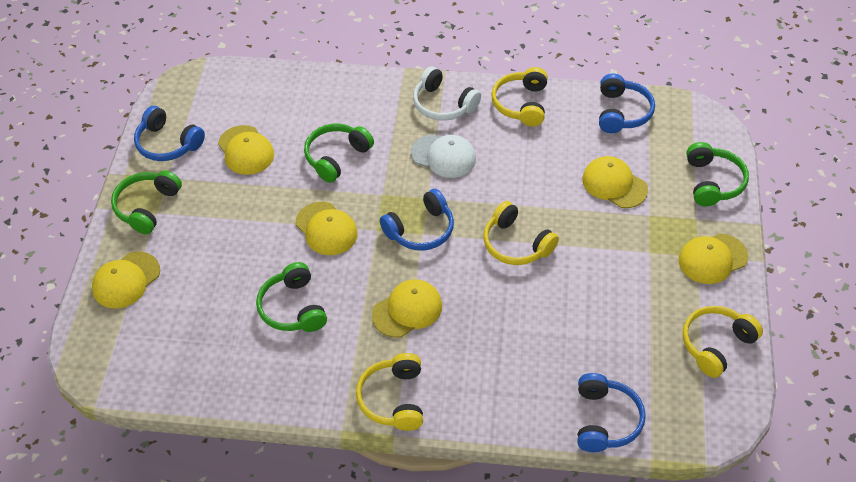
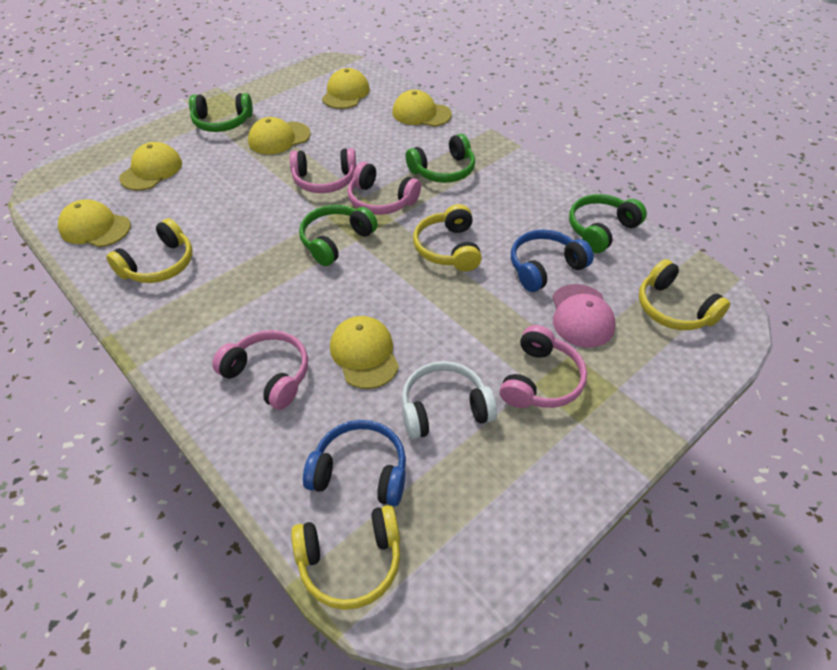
blue headphones: 4 -> 2
pink cap: 0 -> 1
pink headphones: 0 -> 4
white cap: 1 -> 0

